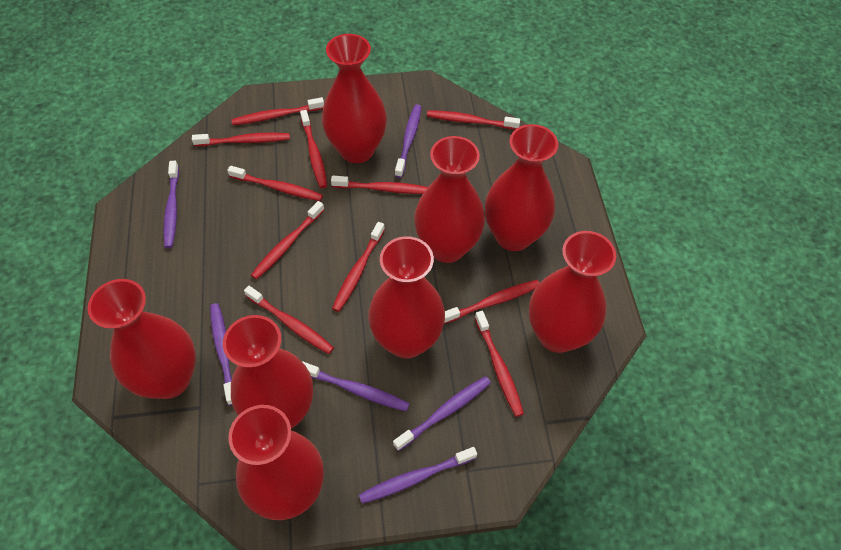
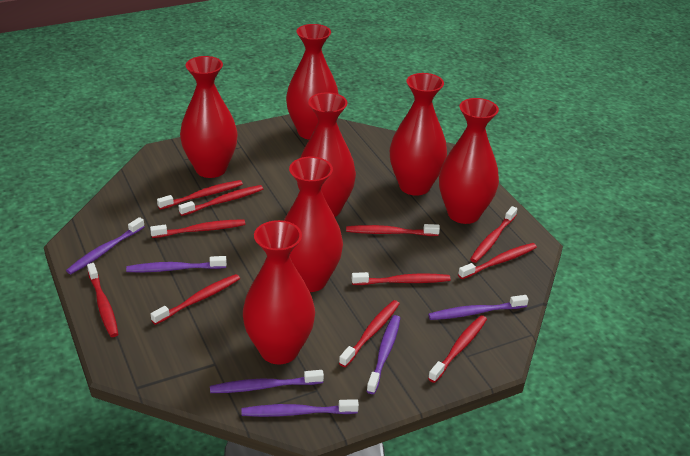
red vase: 8 -> 7

